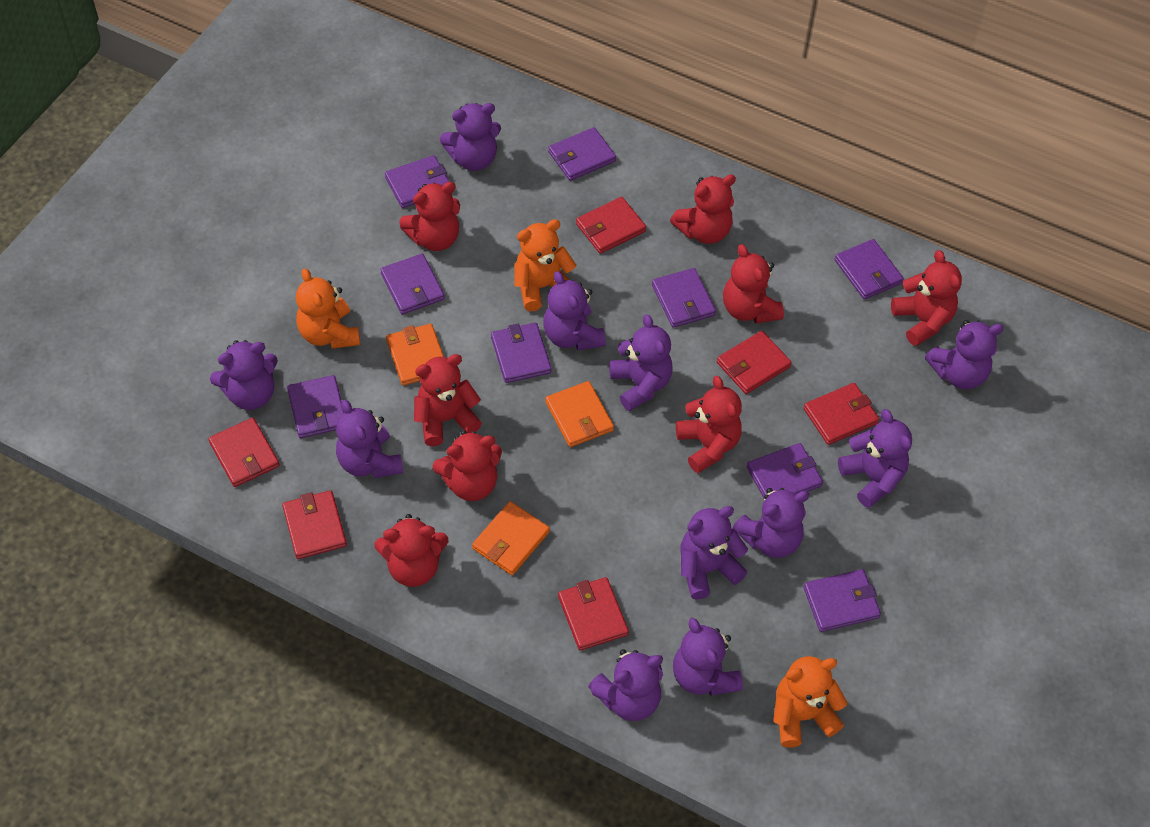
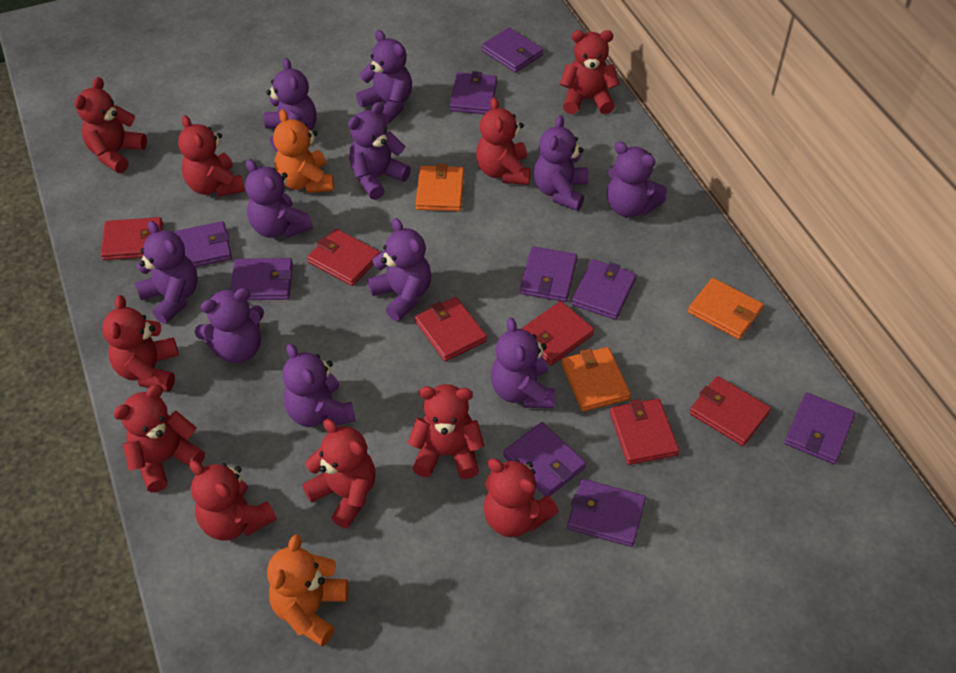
orange teddy bear: 3 -> 2
red teddy bear: 8 -> 10

